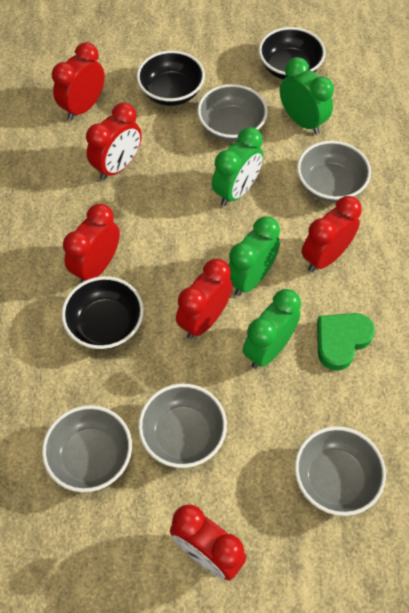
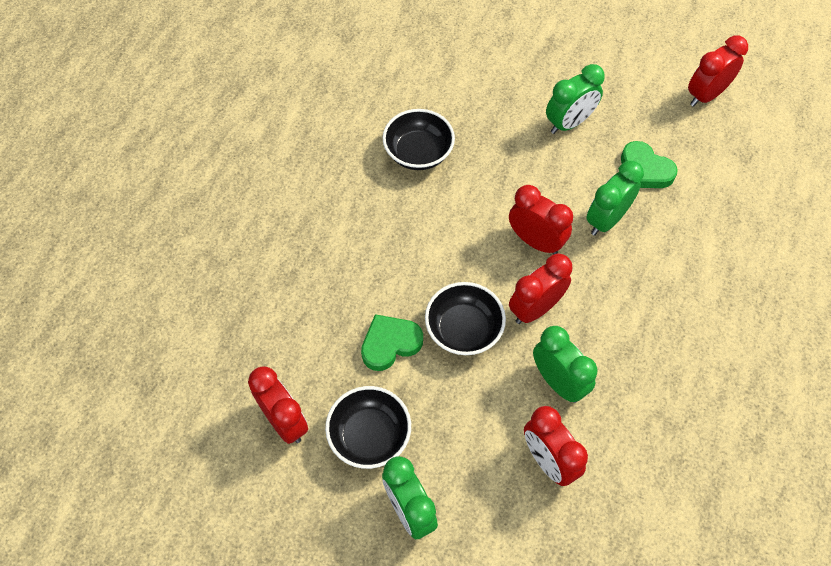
green heart: 1 -> 2
grey bowl: 5 -> 0
red clock: 6 -> 5

